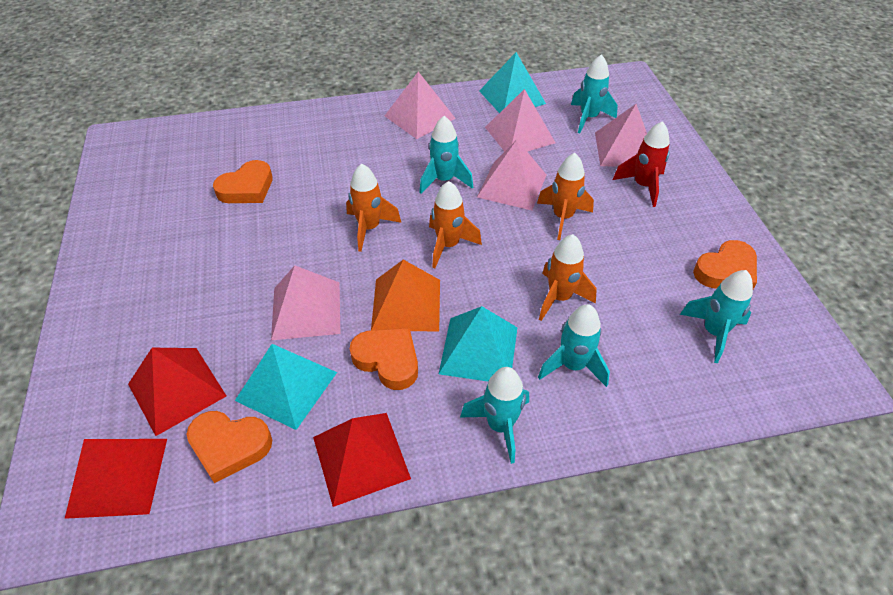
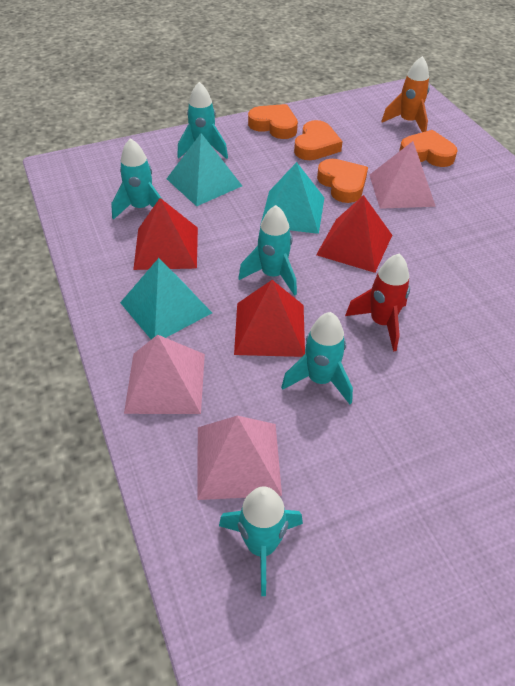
orange pyramid: 1 -> 0
orange rocket: 4 -> 1
pink pyramid: 5 -> 3

